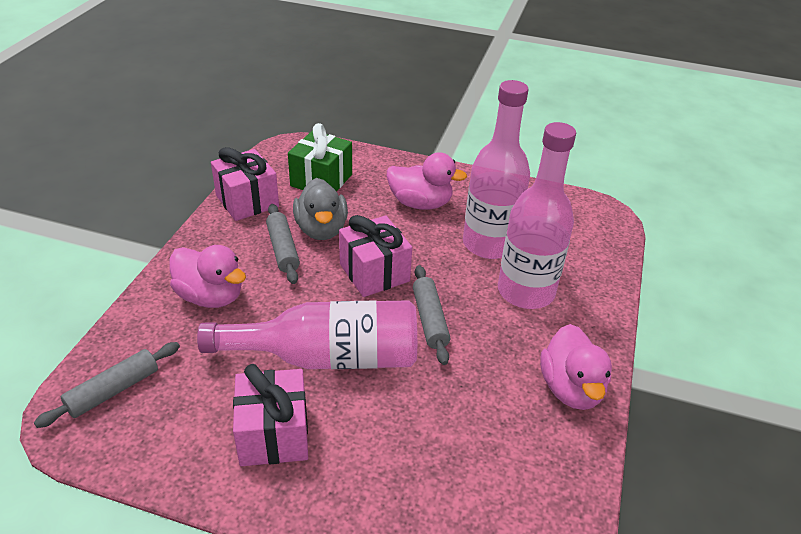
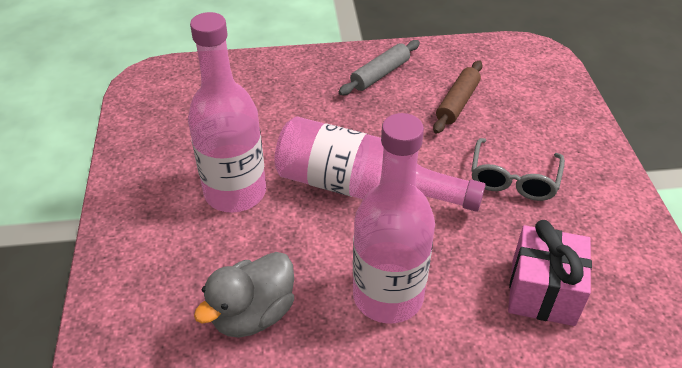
brown rolling pin: 0 -> 1
green gift: 1 -> 0
grey glasses: 0 -> 1
grey rolling pin: 3 -> 1
pink duck: 3 -> 0
pink gift: 3 -> 1

